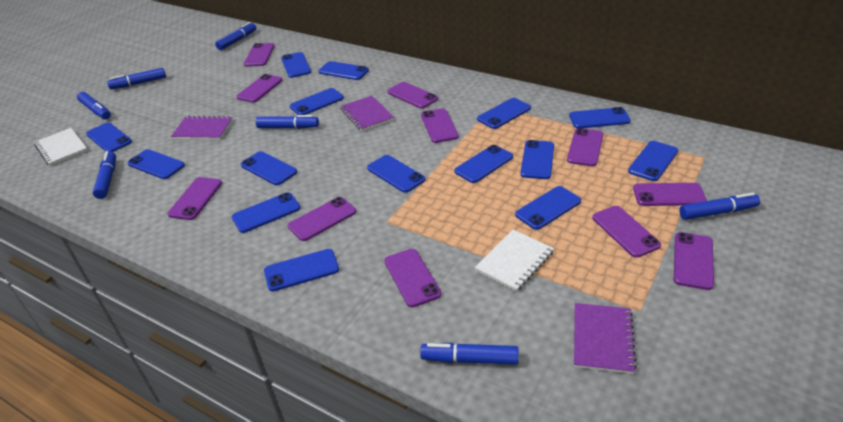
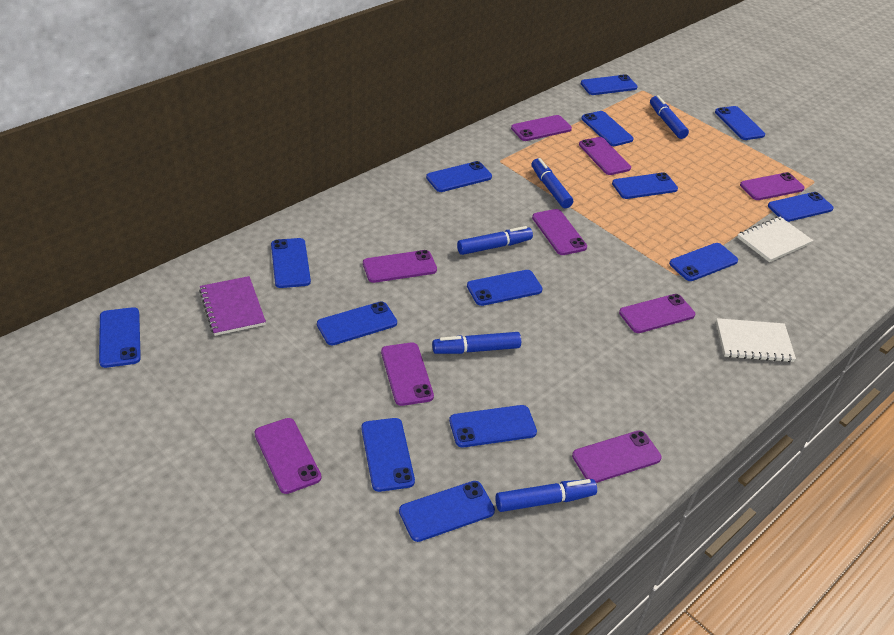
blue marker: 7 -> 5
blue phone: 15 -> 14
purple notebook: 3 -> 1
purple phone: 11 -> 9

